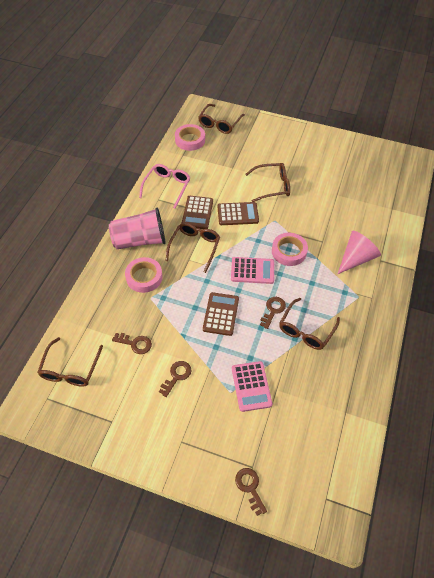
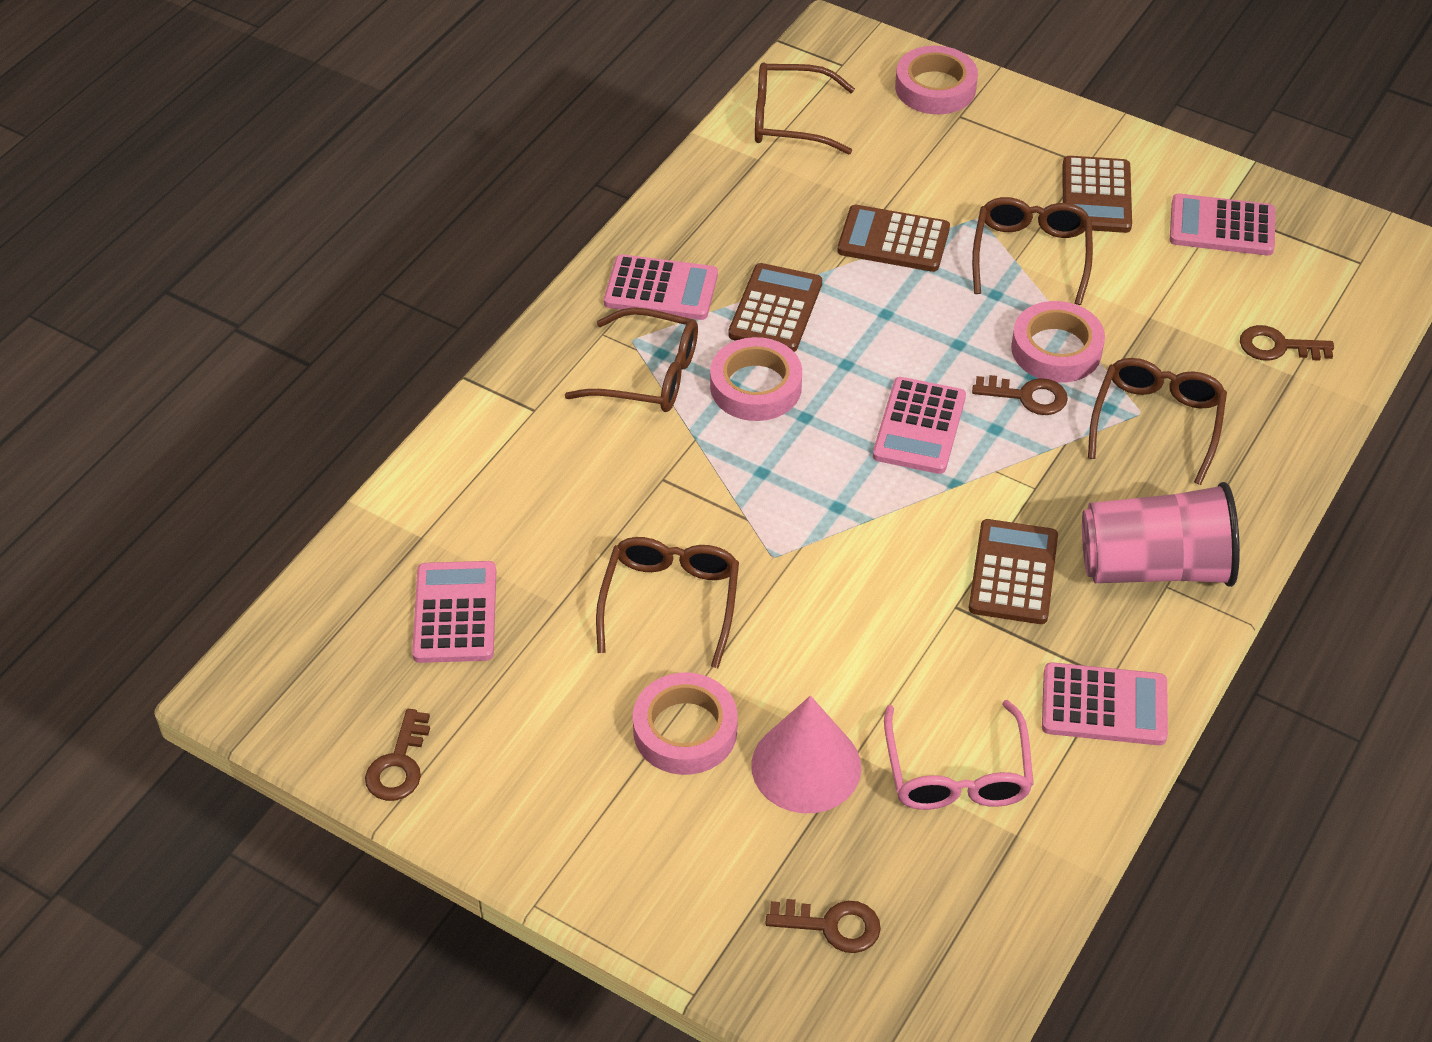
brown calculator: 3 -> 4
pink calculator: 2 -> 5
pink tape: 3 -> 4

